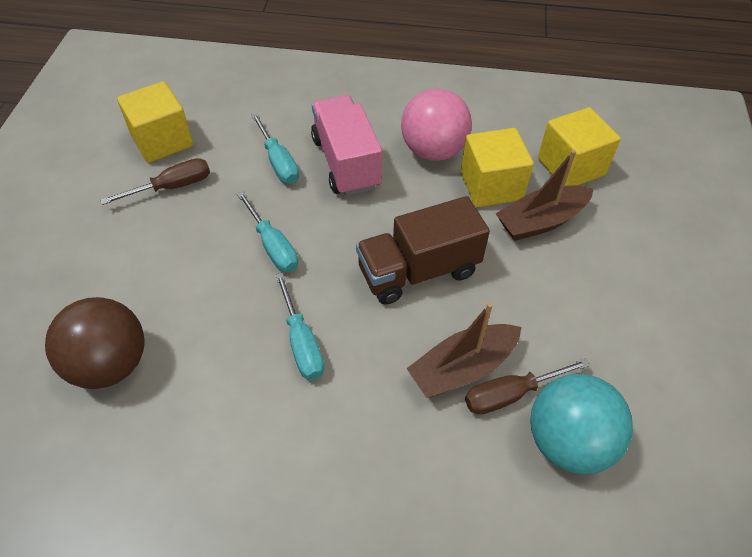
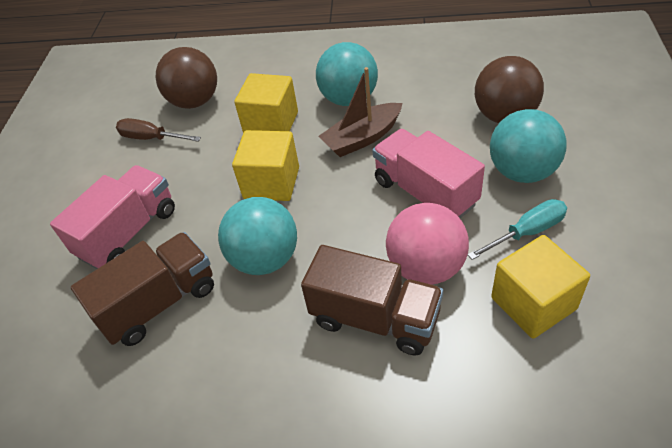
brown ball: 1 -> 2
brown boat: 2 -> 1
brown screwdriver: 2 -> 1
brown truck: 1 -> 2
pink truck: 1 -> 2
turquoise ball: 1 -> 3
turquoise screwdriver: 3 -> 1

